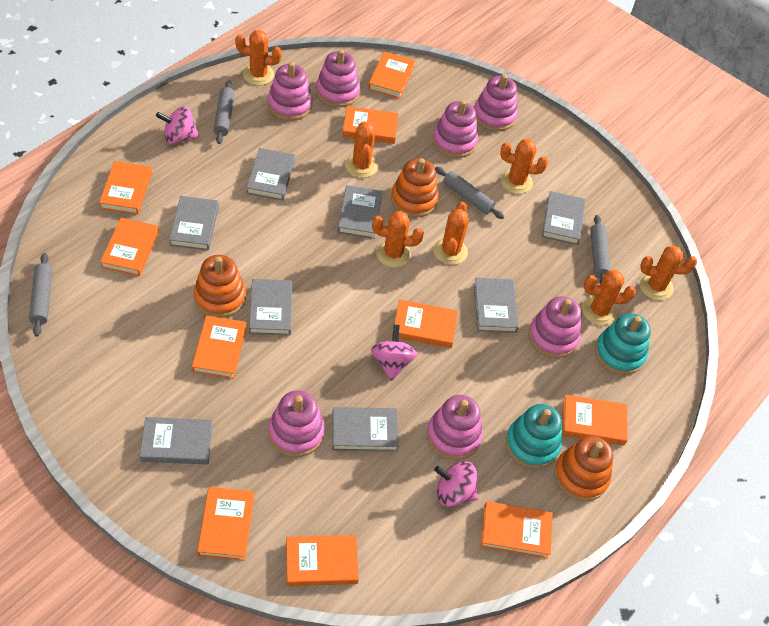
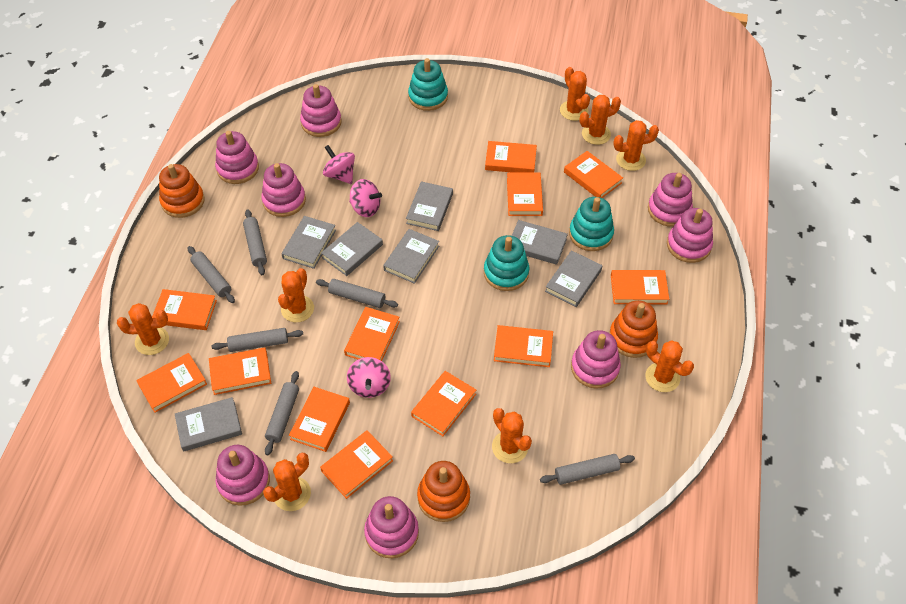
grey book: 8 -> 7
grey rolling pin: 4 -> 6
orange book: 10 -> 12
orange cactus: 7 -> 8
pink stacking toy: 7 -> 8
turquoise stacking toy: 2 -> 3

